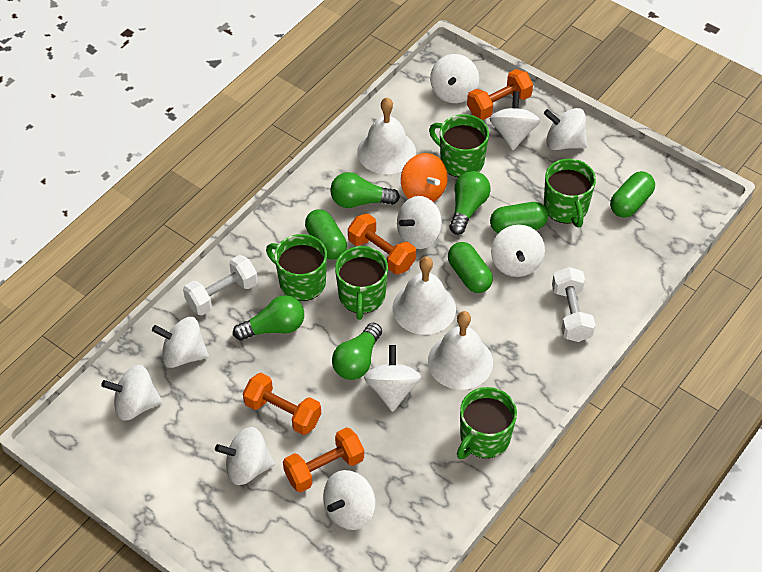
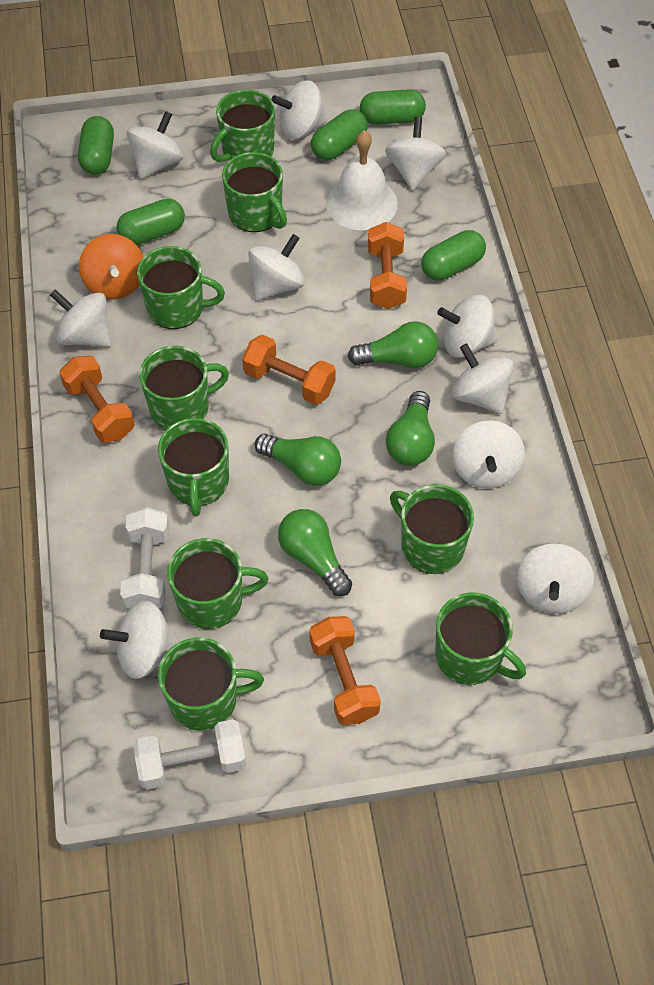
green capsule: 4 -> 5
green mug: 5 -> 9
white bell: 3 -> 1

